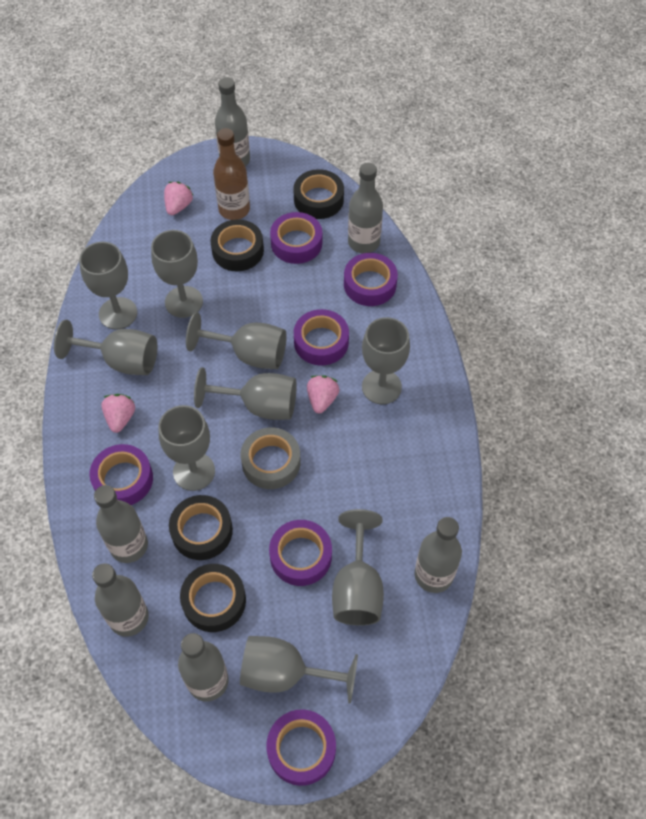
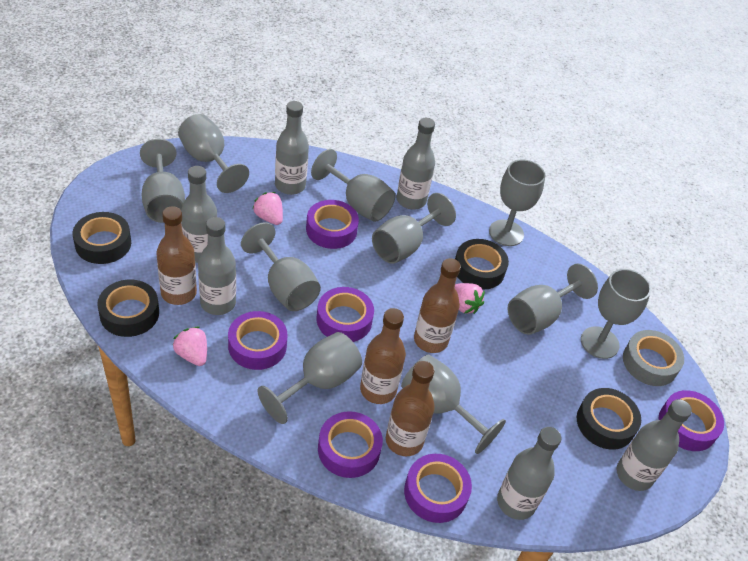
brown bottle: 1 -> 4
grey goblet: 9 -> 10

